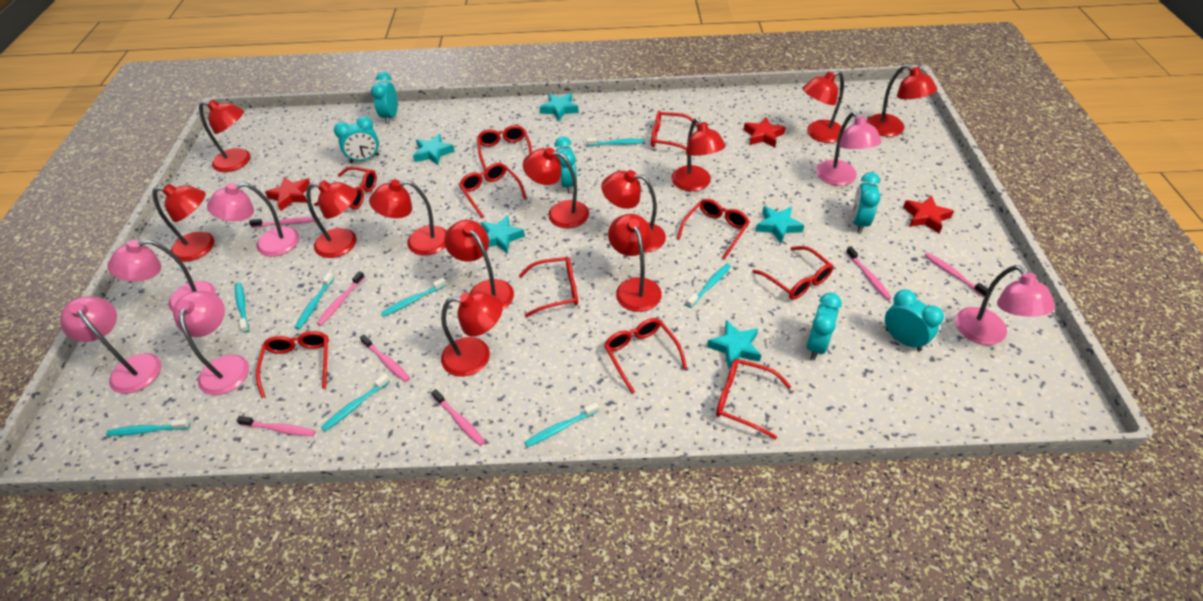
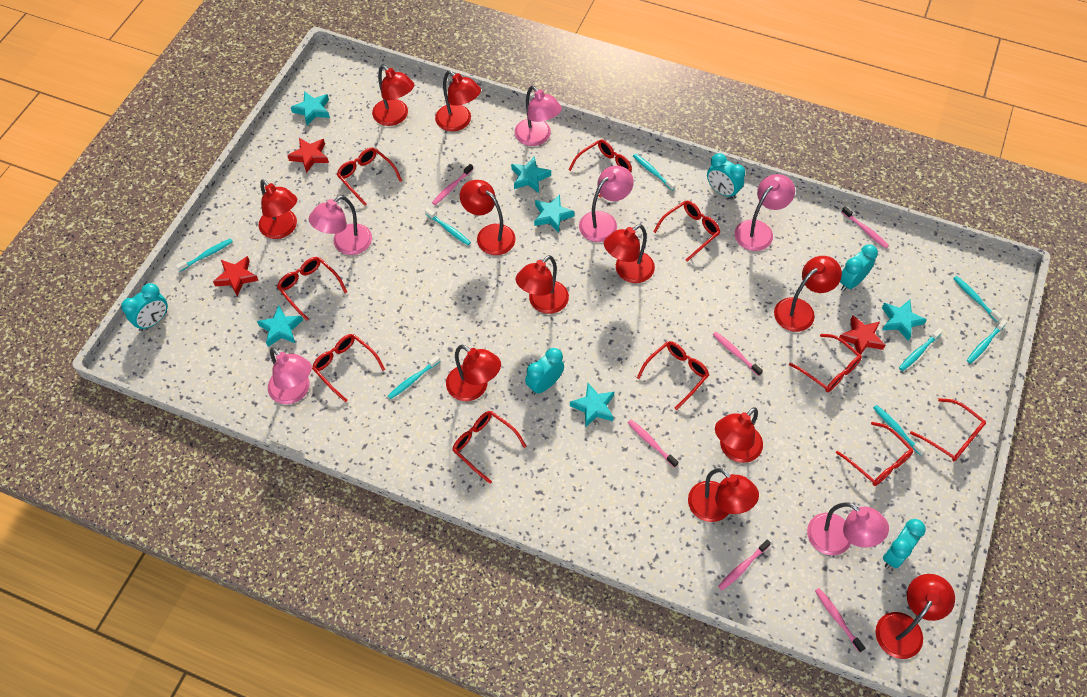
pink toothbrush: 7 -> 6
red lamp: 12 -> 11
turquoise clock: 6 -> 5
turquoise star: 5 -> 6

